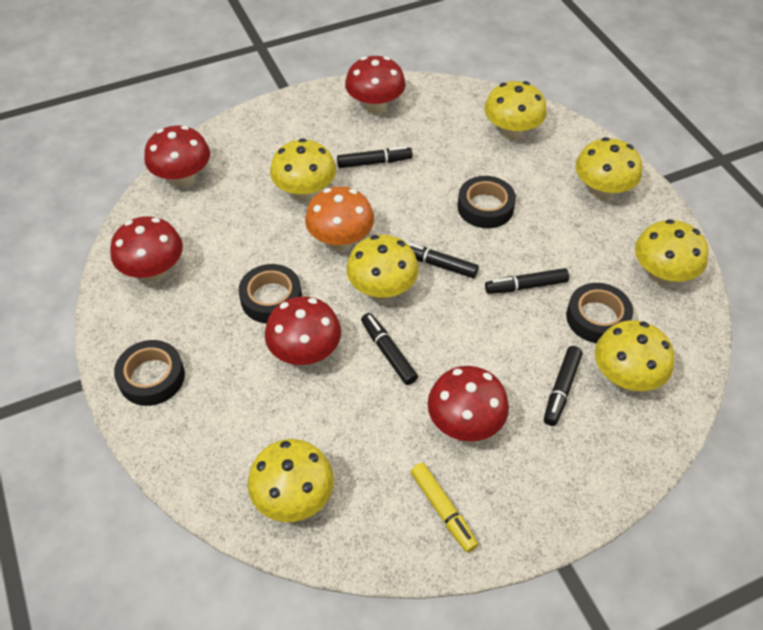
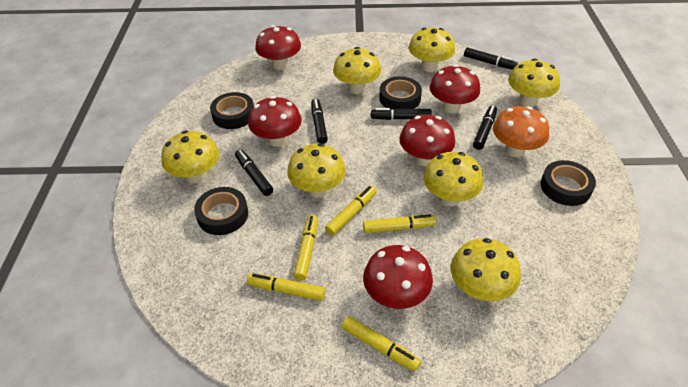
yellow marker: 1 -> 5

